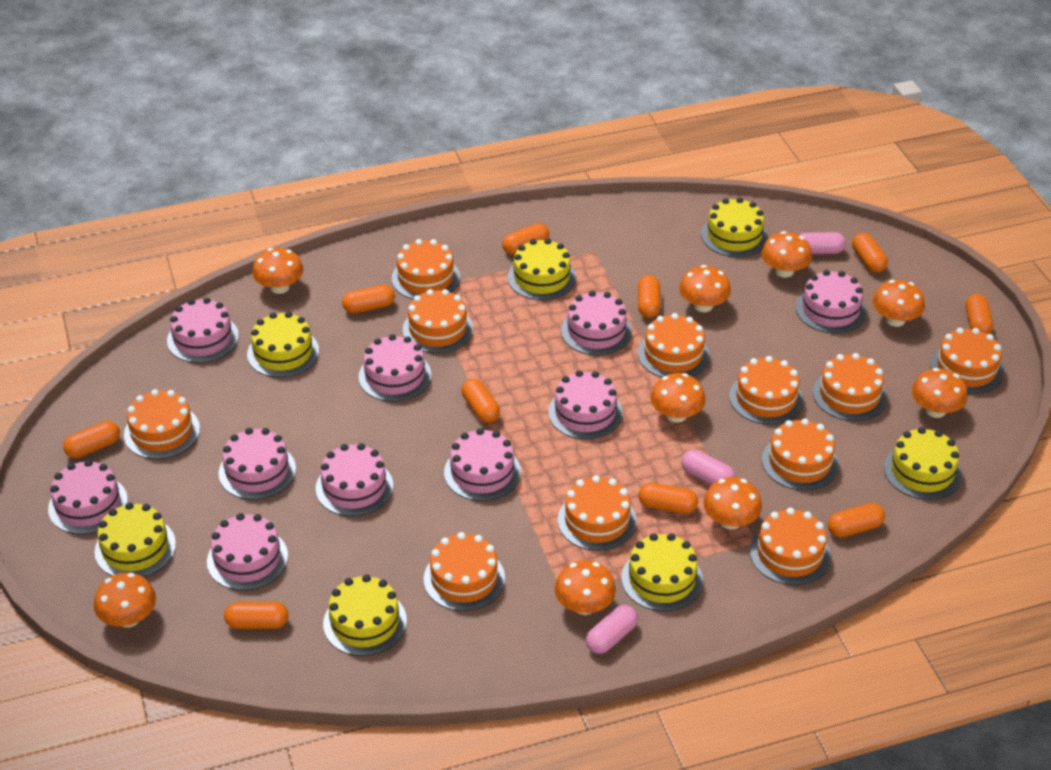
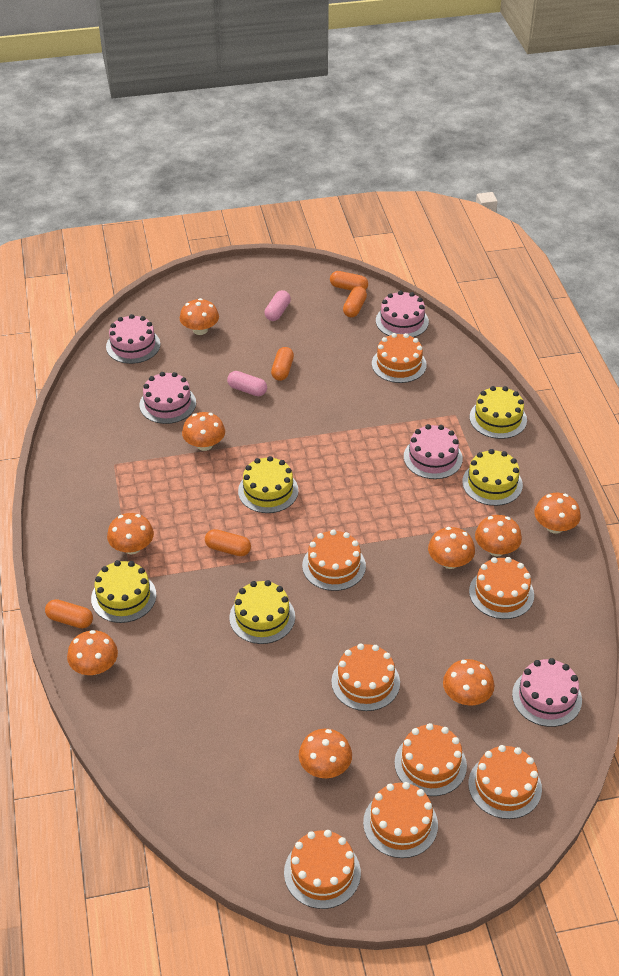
orange cake: 11 -> 8
orange capsule: 10 -> 5
pink cake: 10 -> 5
pink capsule: 3 -> 2
yellow cake: 7 -> 5

